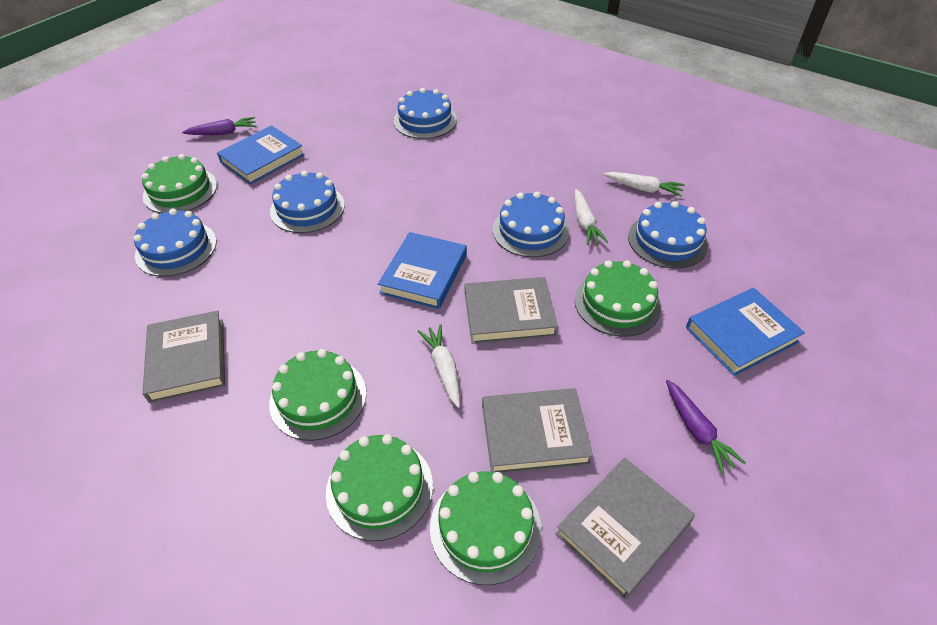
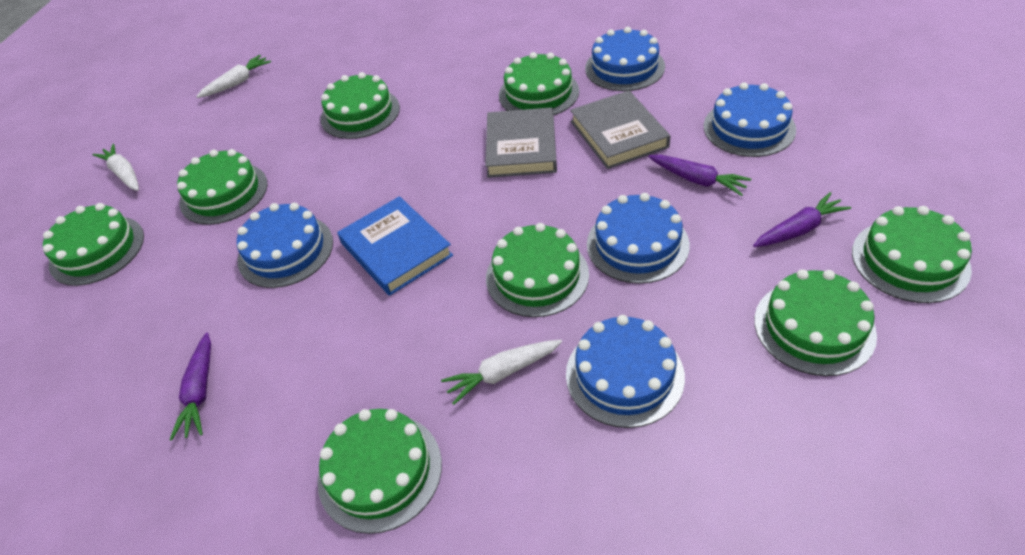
blue book: 3 -> 1
green cake: 5 -> 8
grey book: 4 -> 2
purple carrot: 2 -> 3

